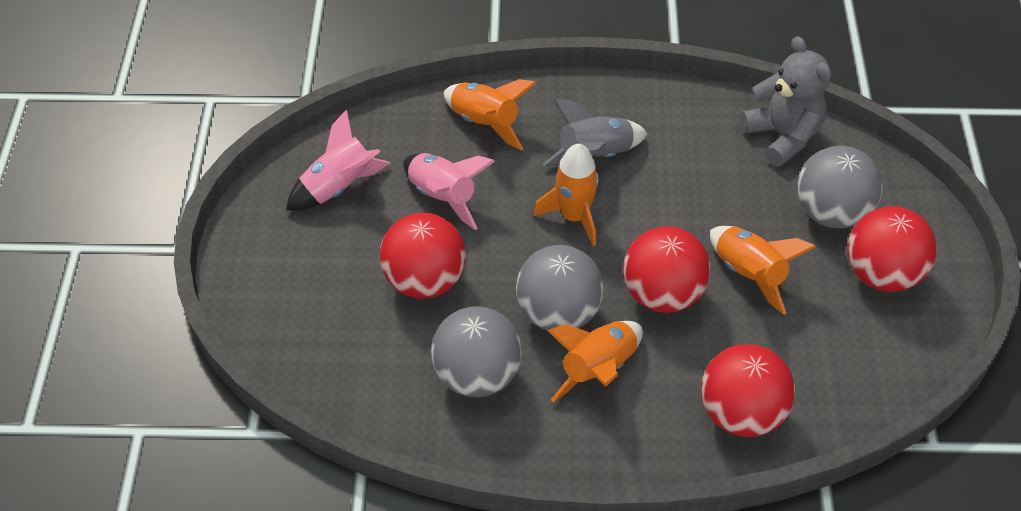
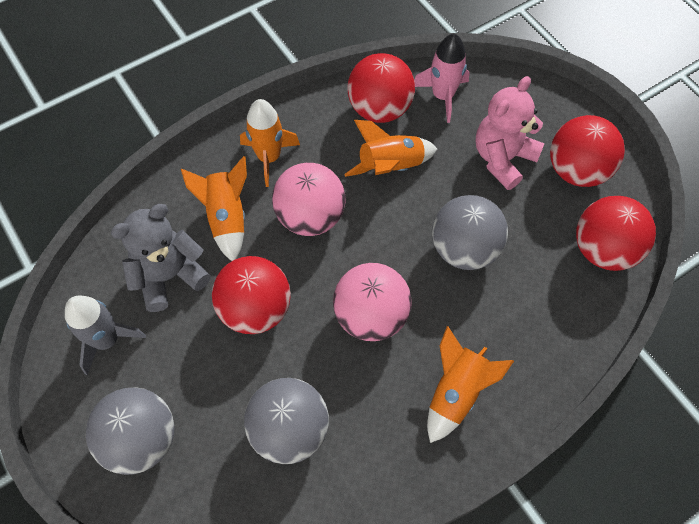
pink ball: 0 -> 2
pink rocket: 2 -> 1
pink teddy bear: 0 -> 1

